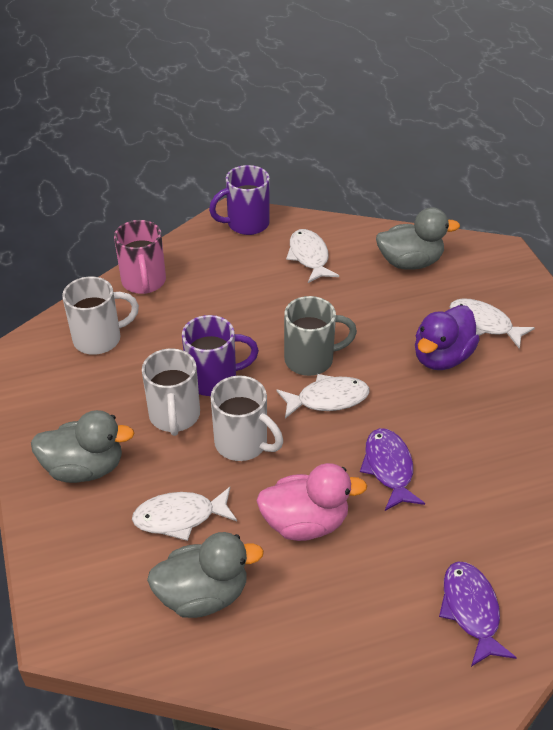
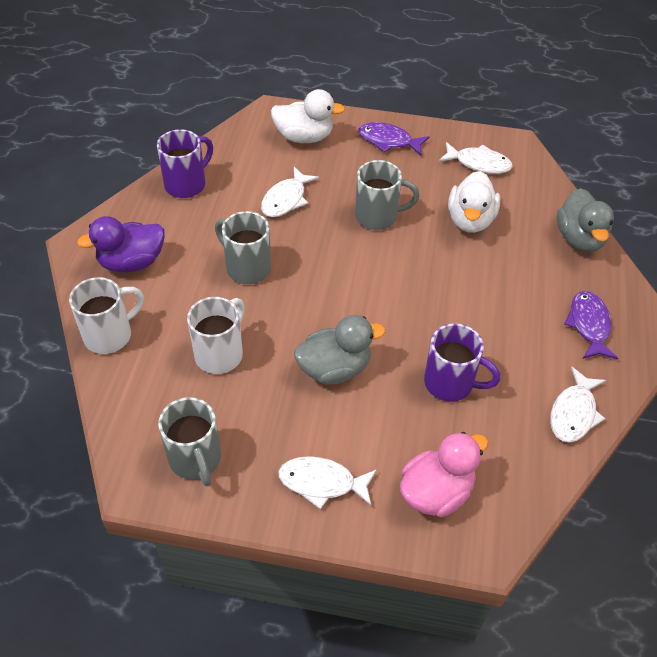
grey duck: 3 -> 2
grey mug: 1 -> 3
pink mug: 1 -> 0
white duck: 0 -> 2
white mug: 3 -> 2

